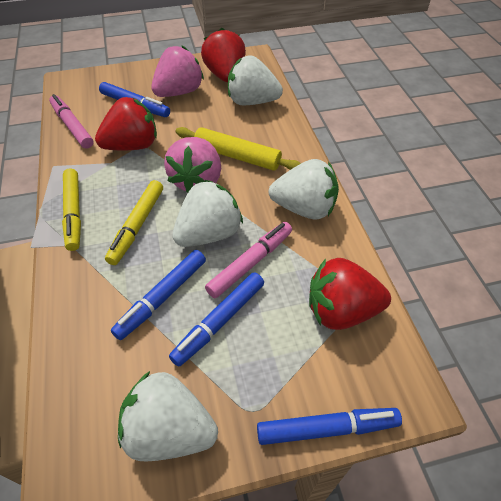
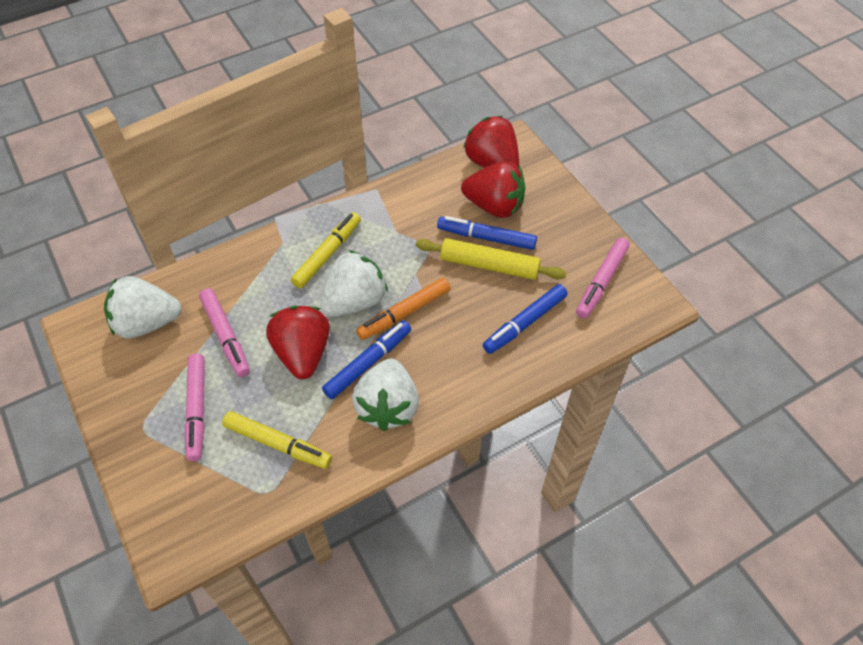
blue marker: 4 -> 3
orange marker: 0 -> 1
pink marker: 2 -> 3
pink strawberry: 2 -> 0
white strawberry: 4 -> 3

